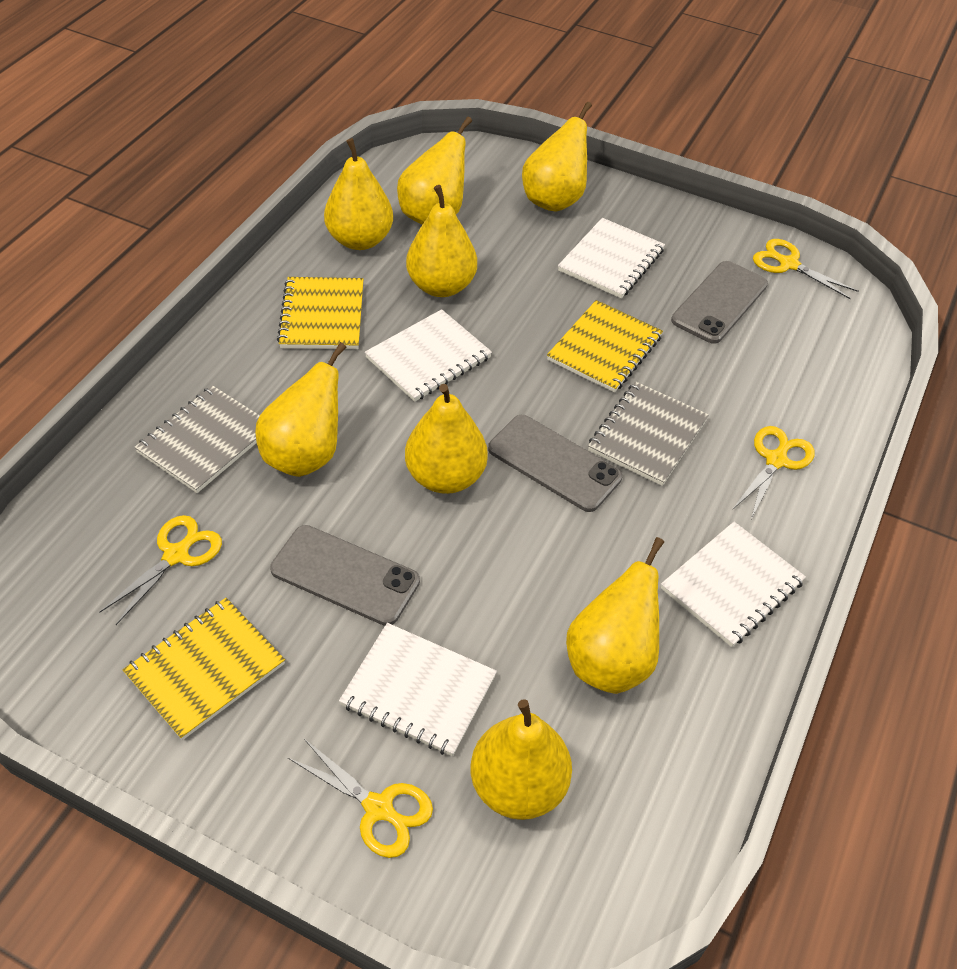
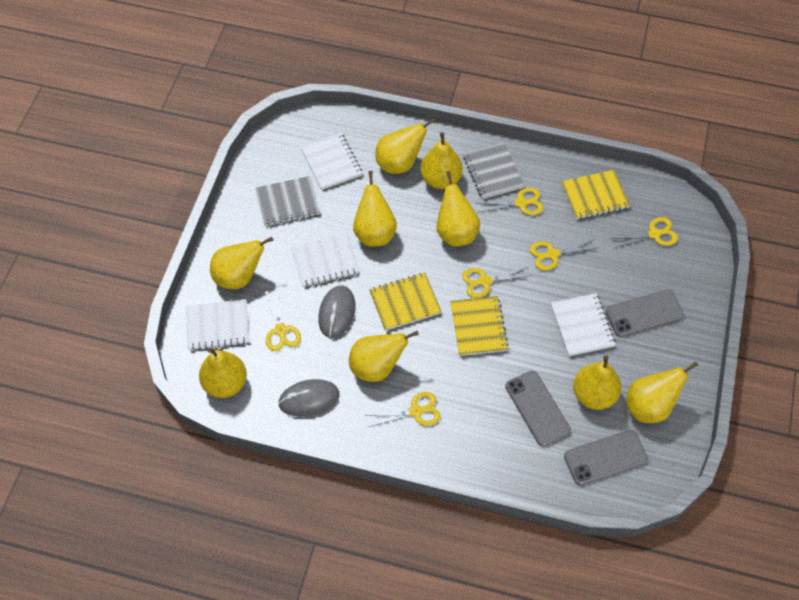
grey mouse: 0 -> 2
yellow pear: 8 -> 9
yellow scissors: 4 -> 6

